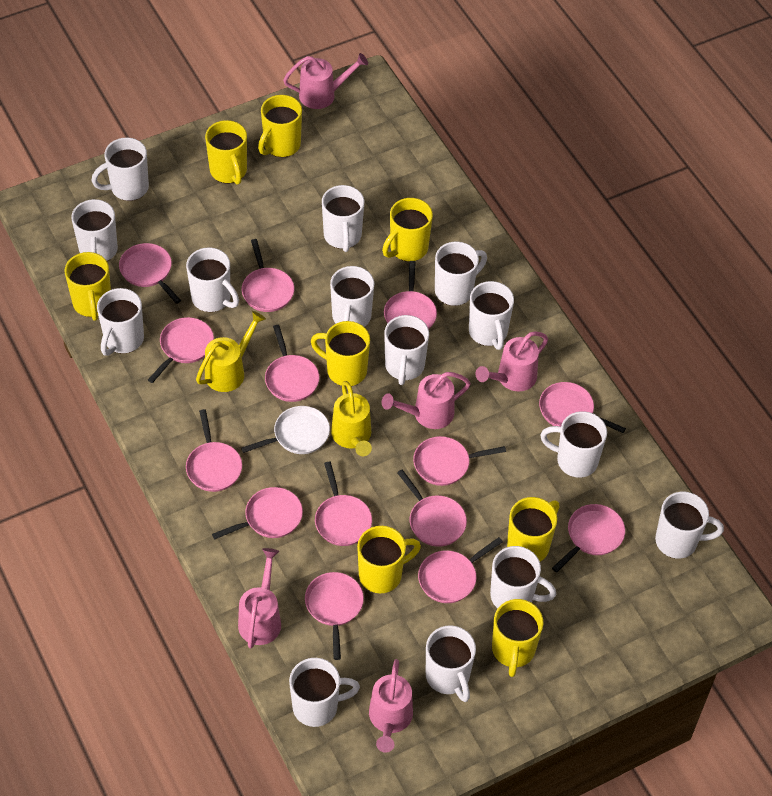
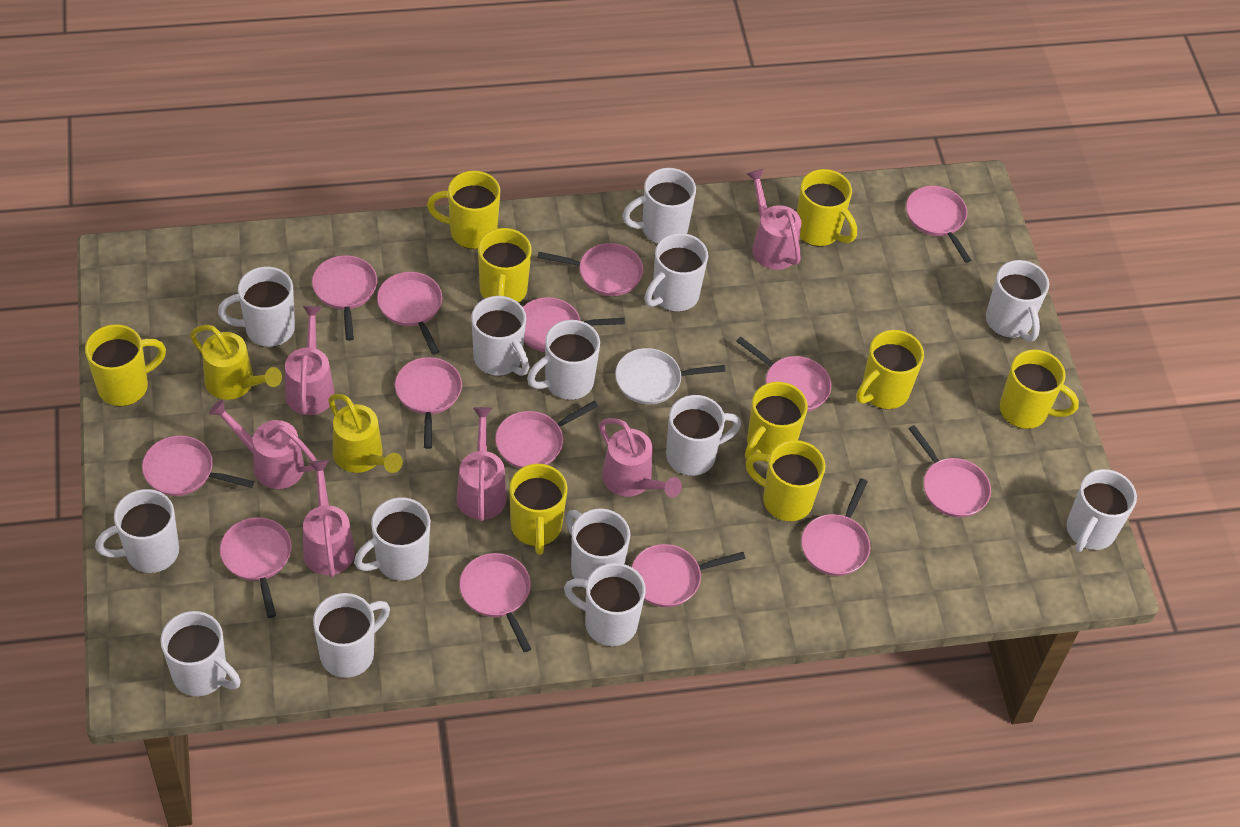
pink watering can: 5 -> 6
yellow mug: 8 -> 9

